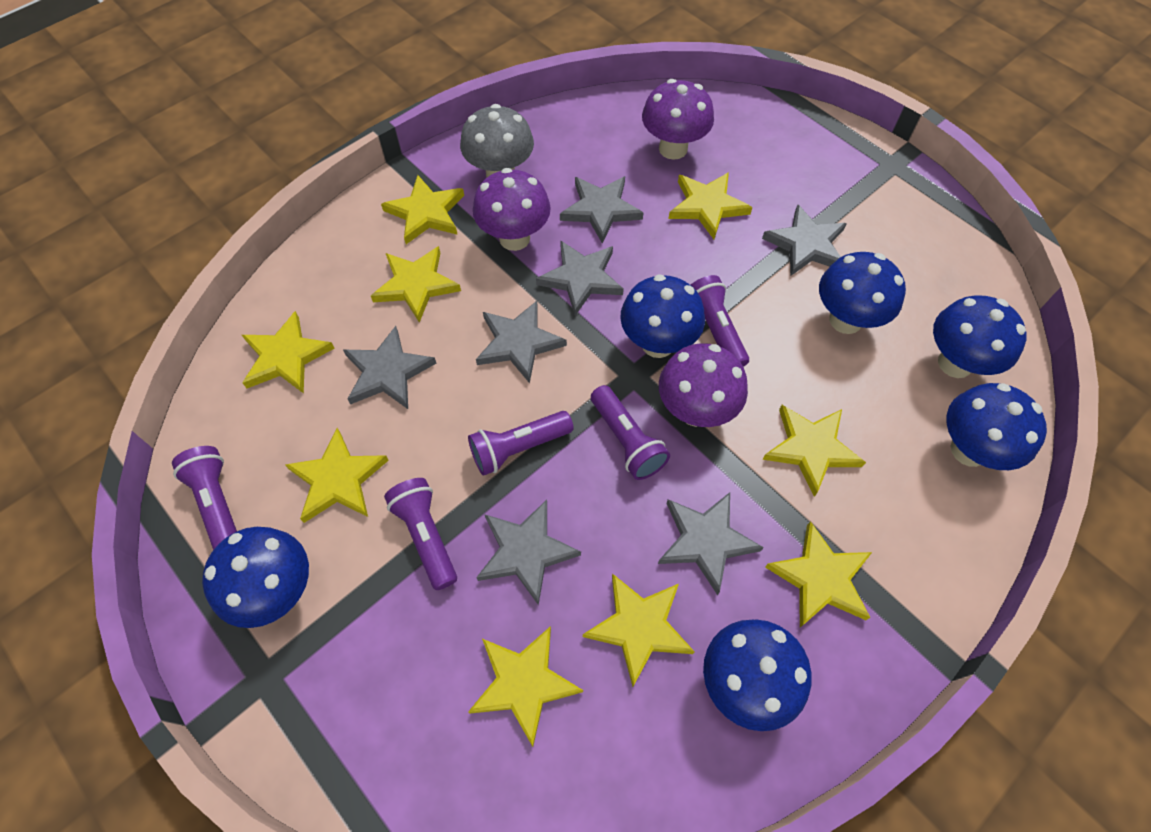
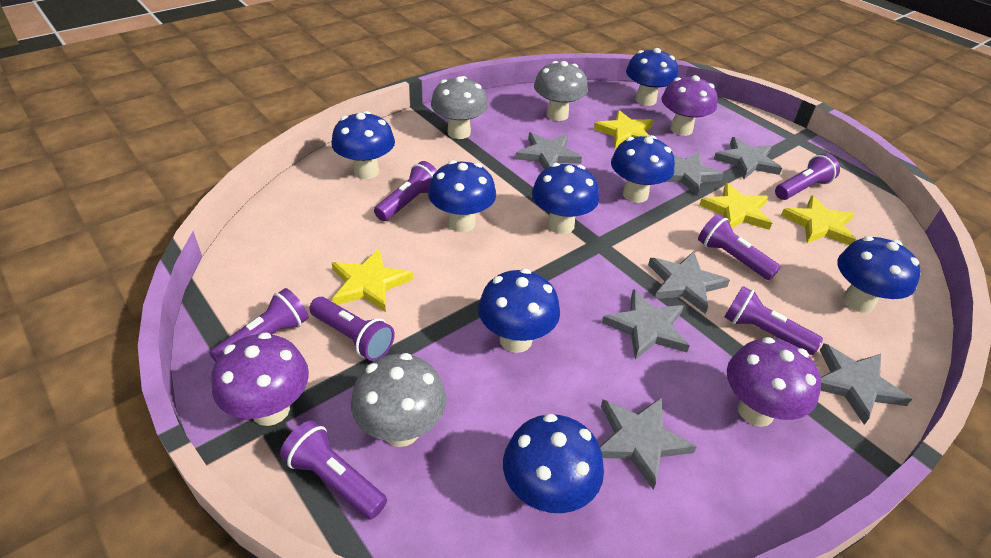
blue mushroom: 6 -> 8
grey mushroom: 1 -> 3
purple flashlight: 5 -> 7
yellow star: 9 -> 4

